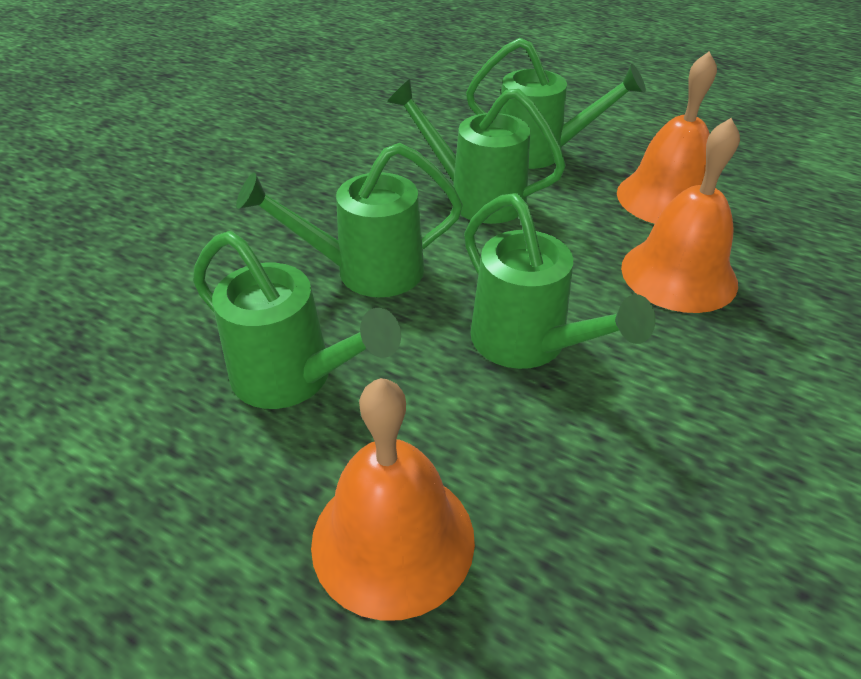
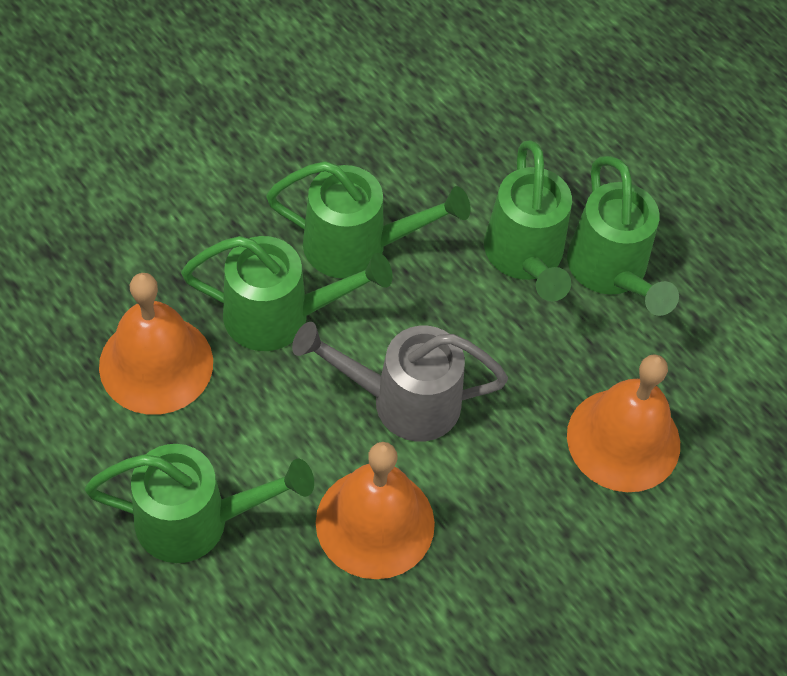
grey watering can: 0 -> 1

